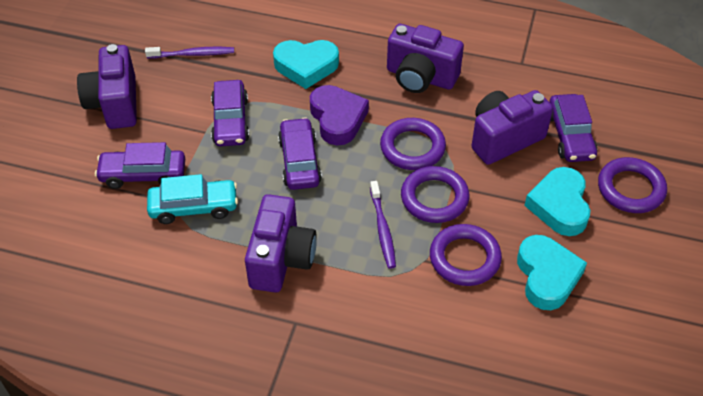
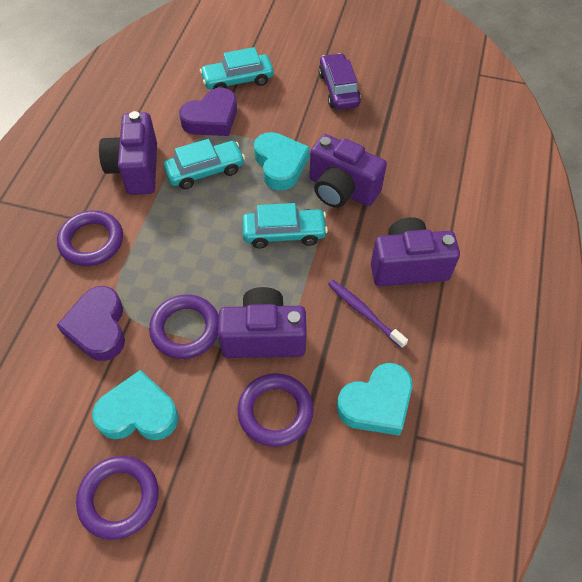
purple car: 4 -> 1
purple heart: 1 -> 2
purple toothbrush: 2 -> 1
turquoise car: 1 -> 3

